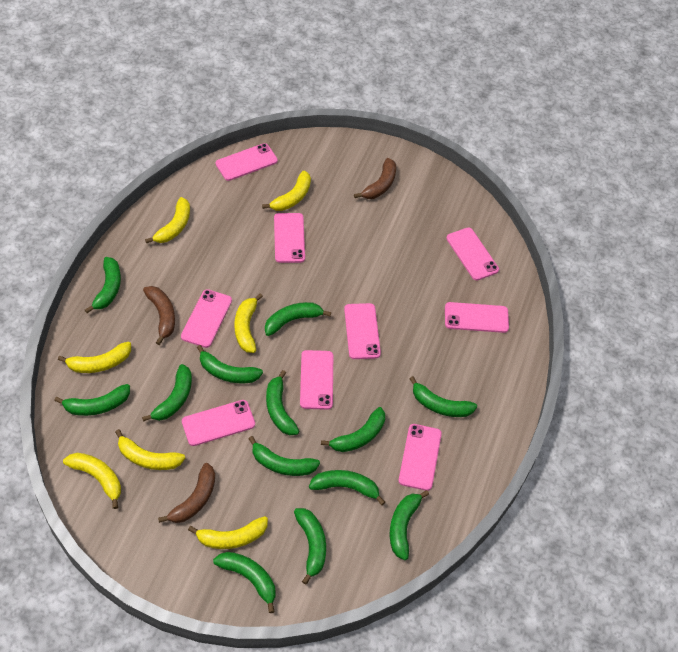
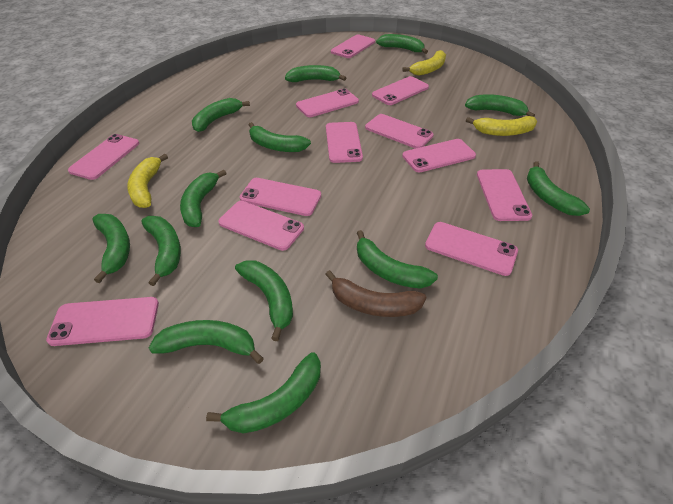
brown banana: 3 -> 1
pink phone: 9 -> 12
yellow banana: 7 -> 3

